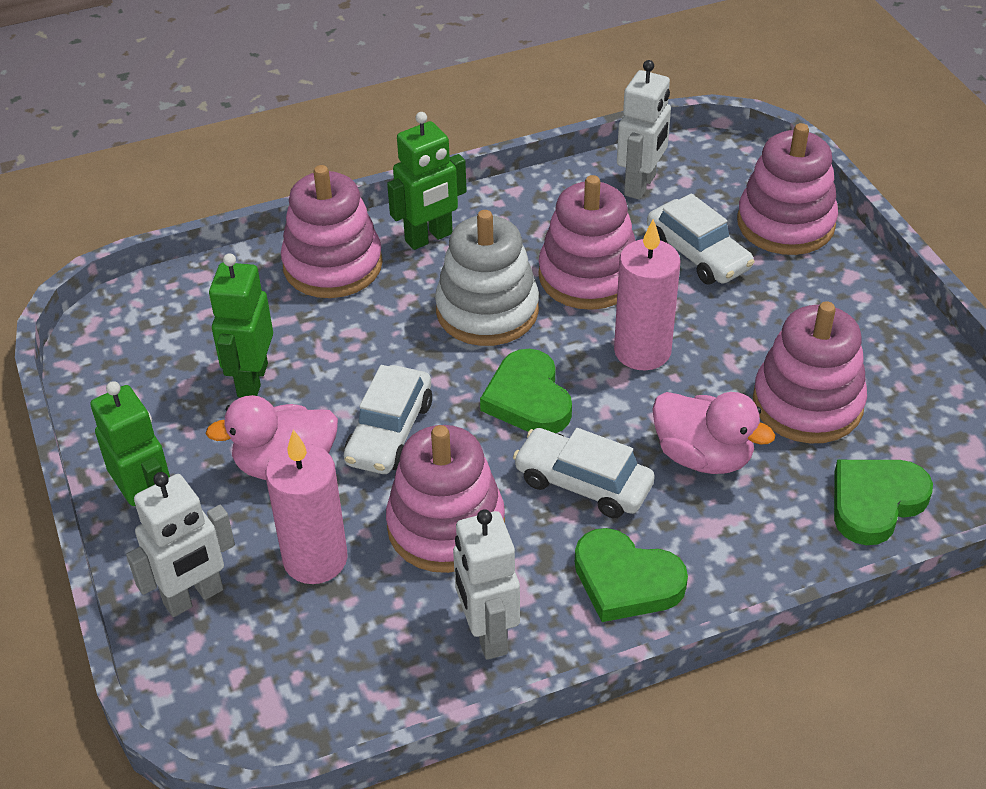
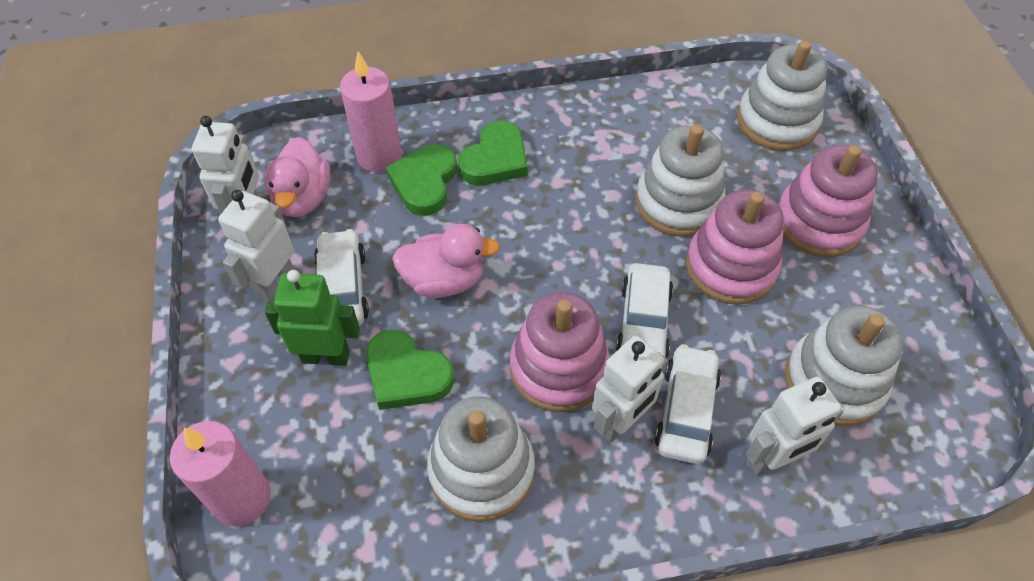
green robot: 3 -> 1
pink stacking toy: 5 -> 3
white robot: 3 -> 4
white stacking toy: 1 -> 4

